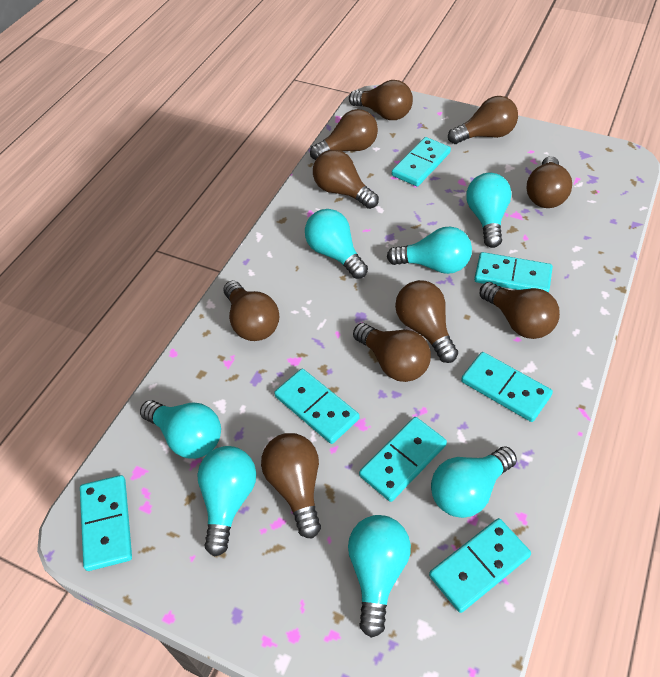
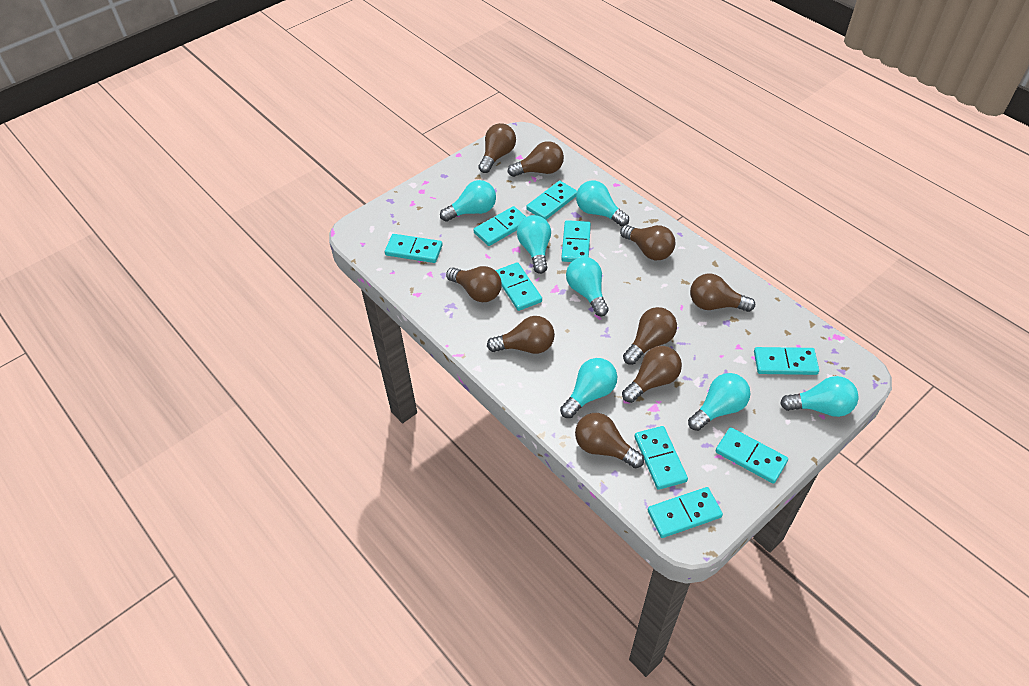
brown light bulb: 10 -> 9
turquoise domino: 7 -> 9

